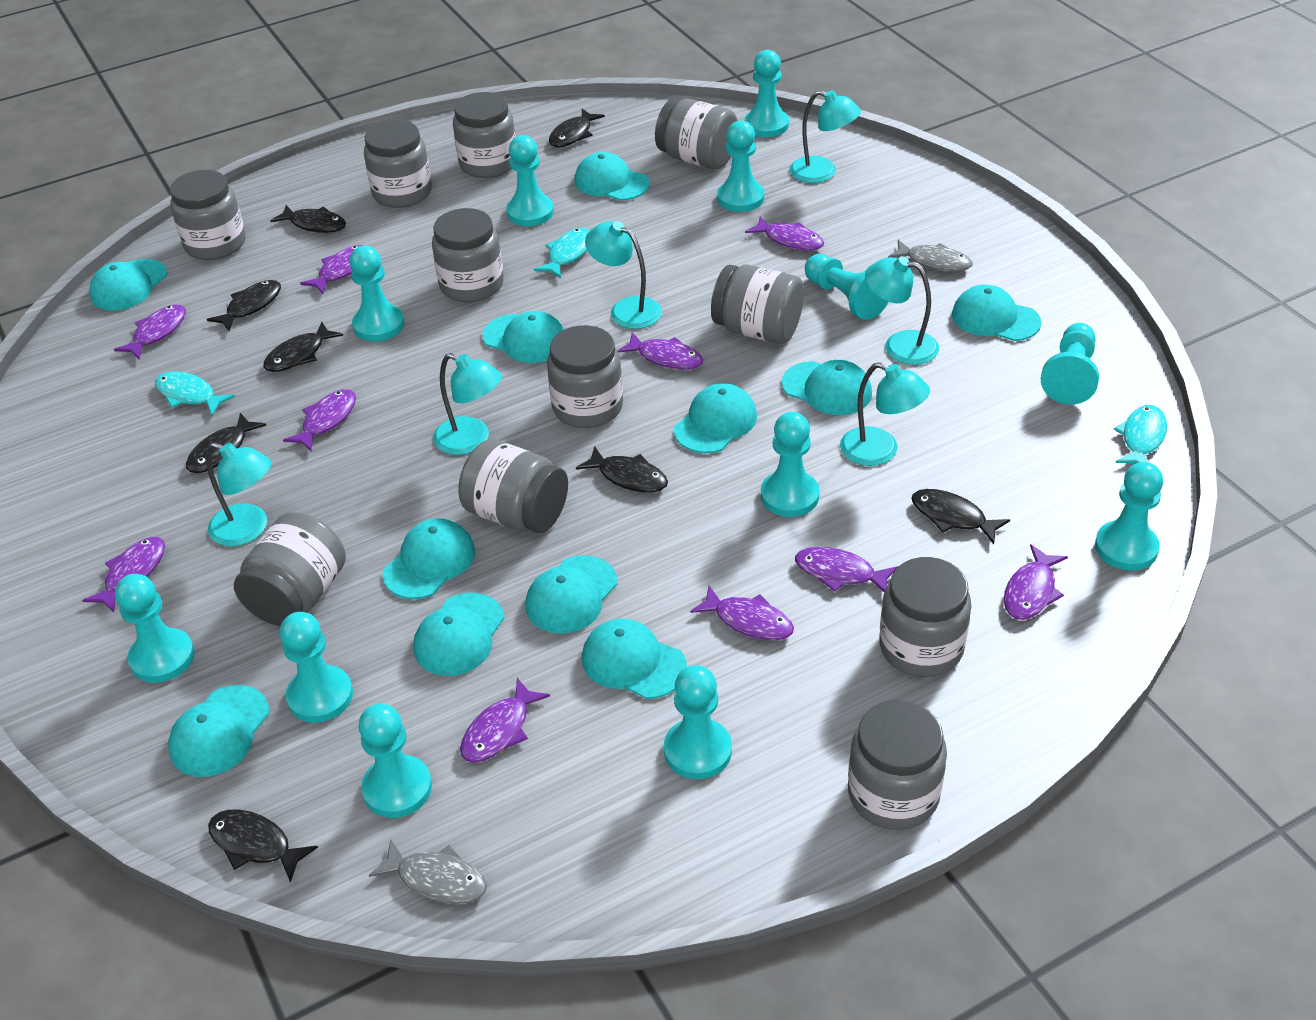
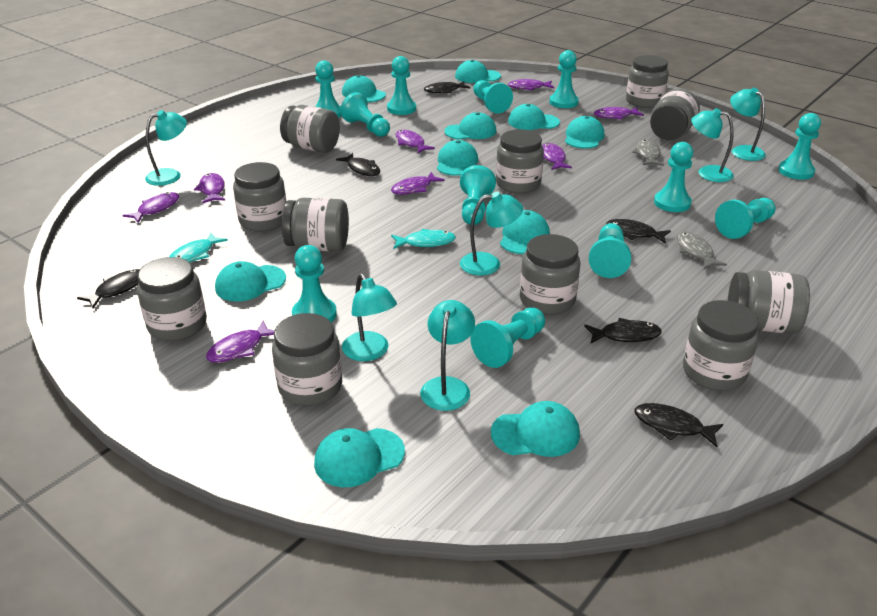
black fish: 8 -> 6
purple fish: 10 -> 8
turquoise cap: 11 -> 10
turquoise fish: 3 -> 2

